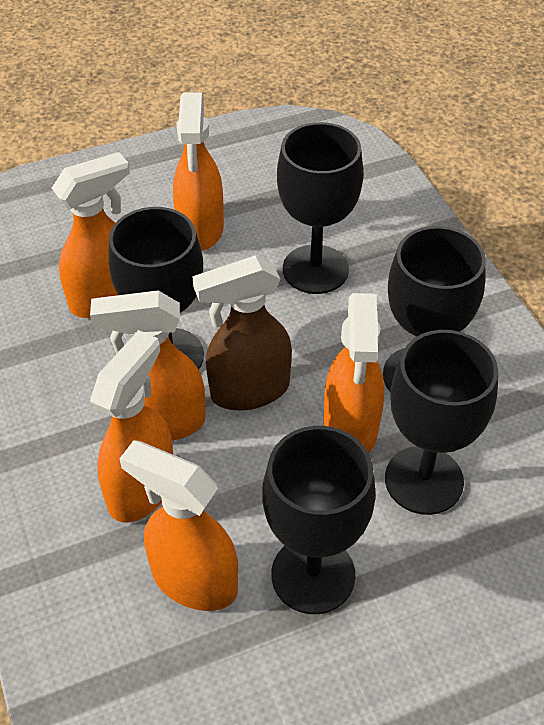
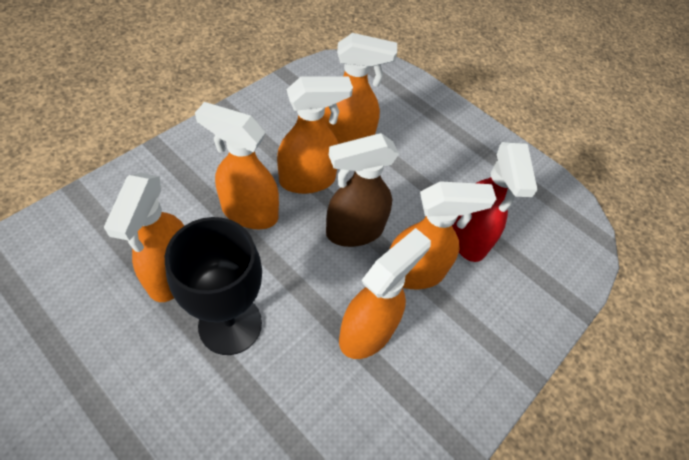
black goblet: 5 -> 1
red spray bottle: 0 -> 1

